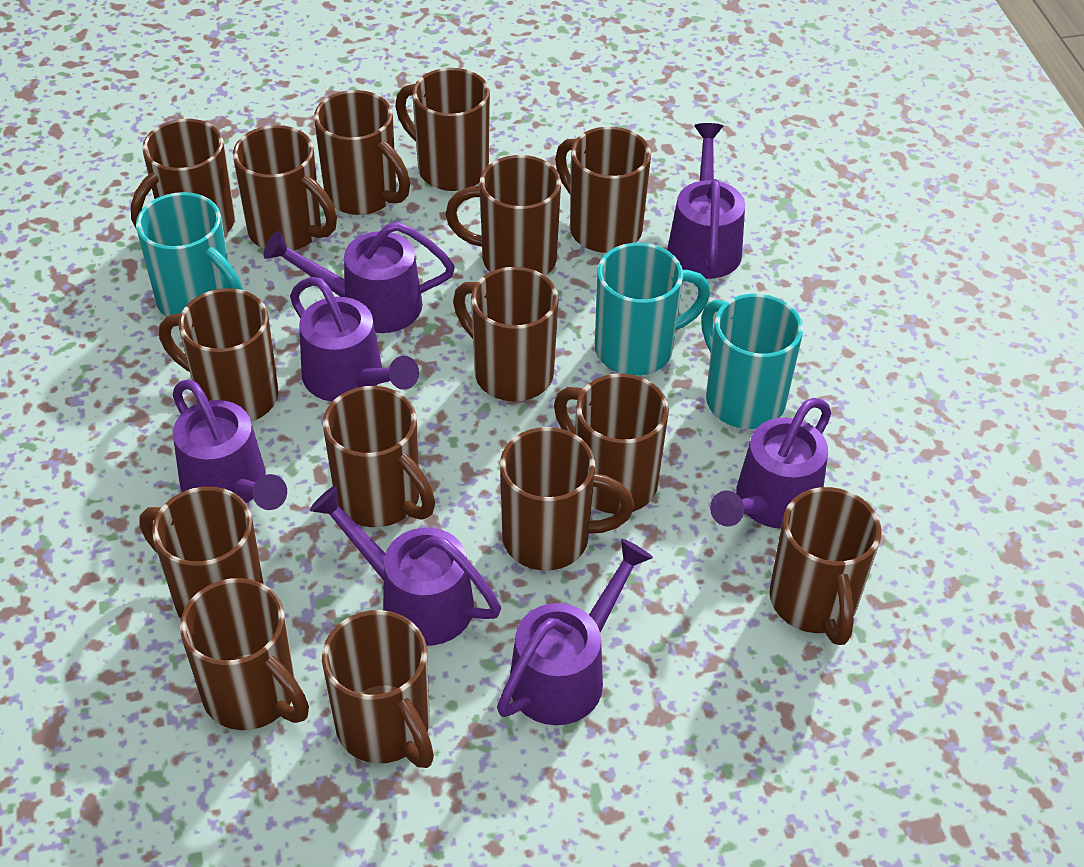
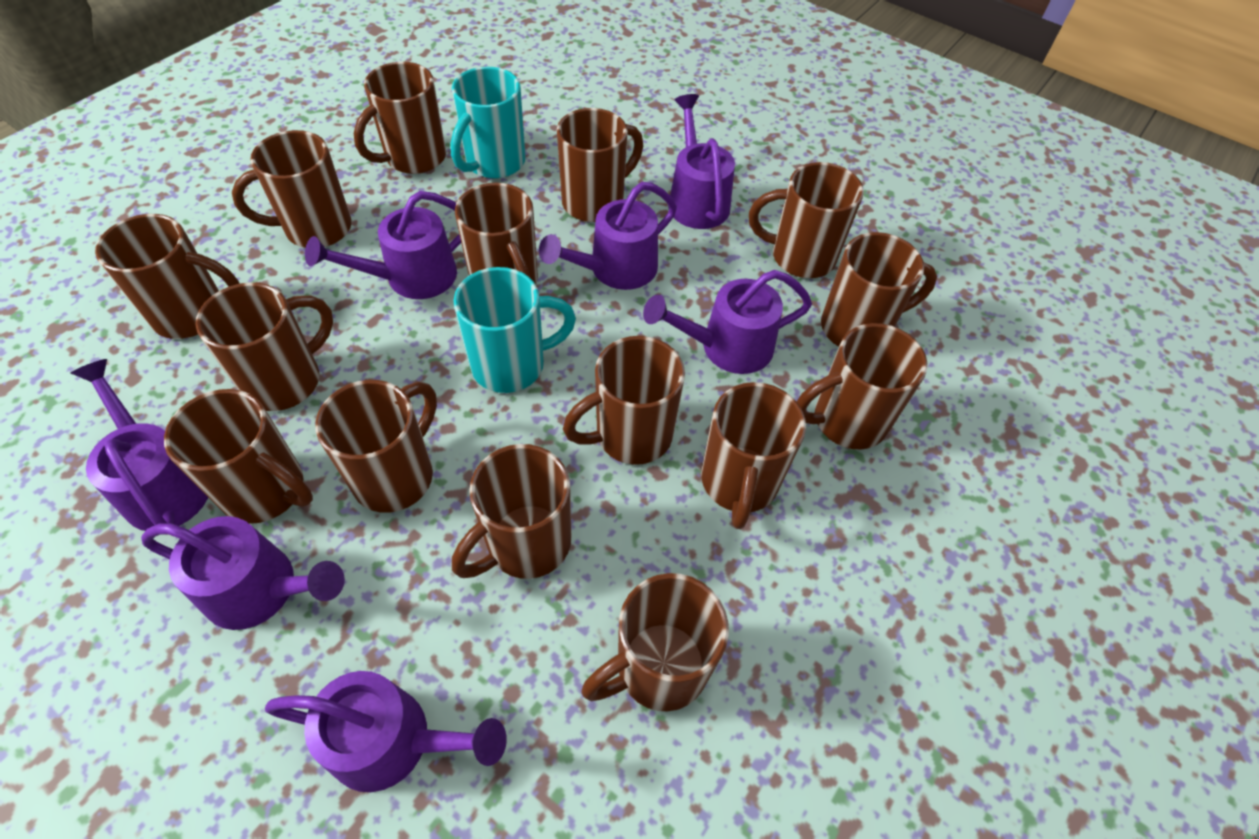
turquoise mug: 3 -> 2

